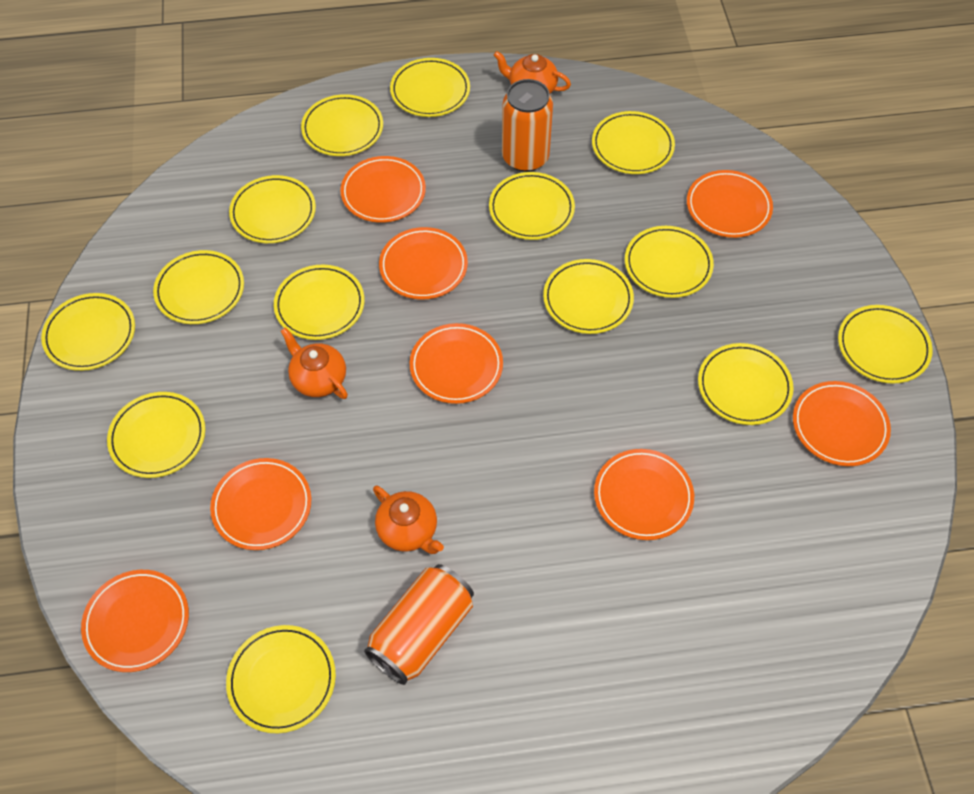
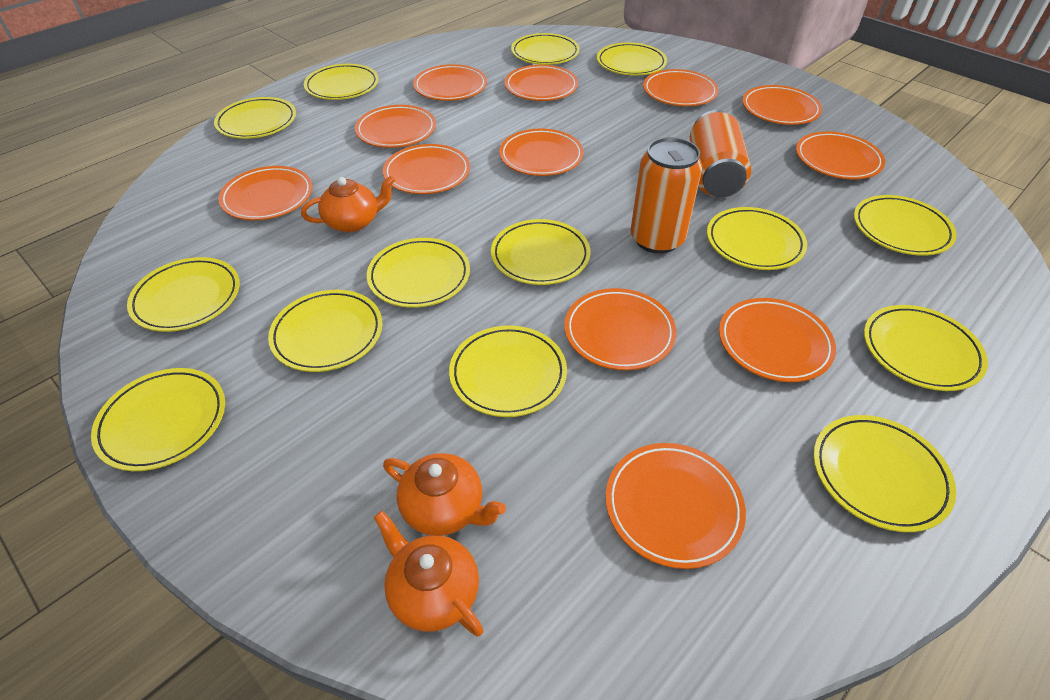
orange plate: 8 -> 12

